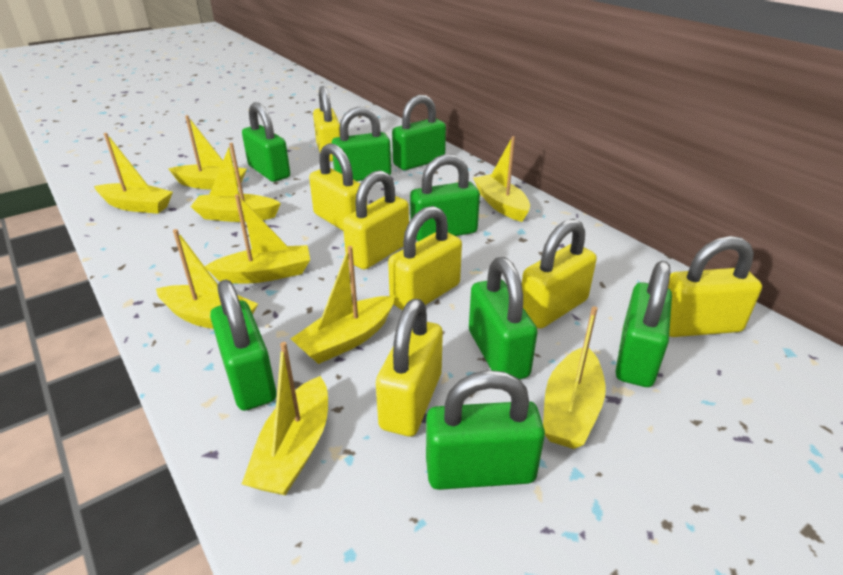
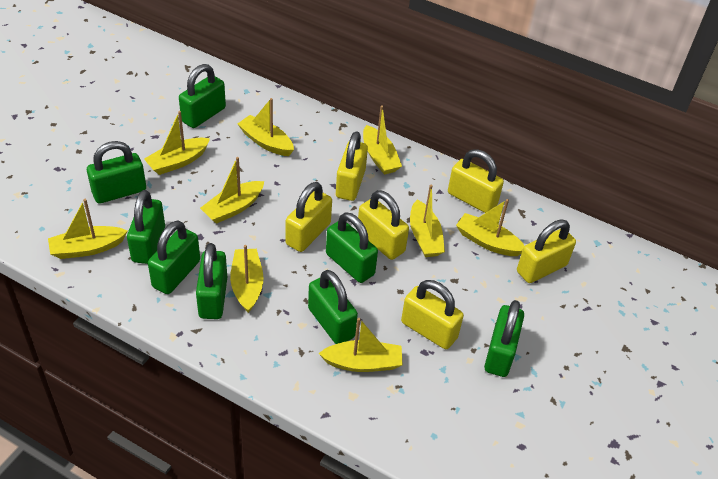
yellow padlock: 7 -> 6

